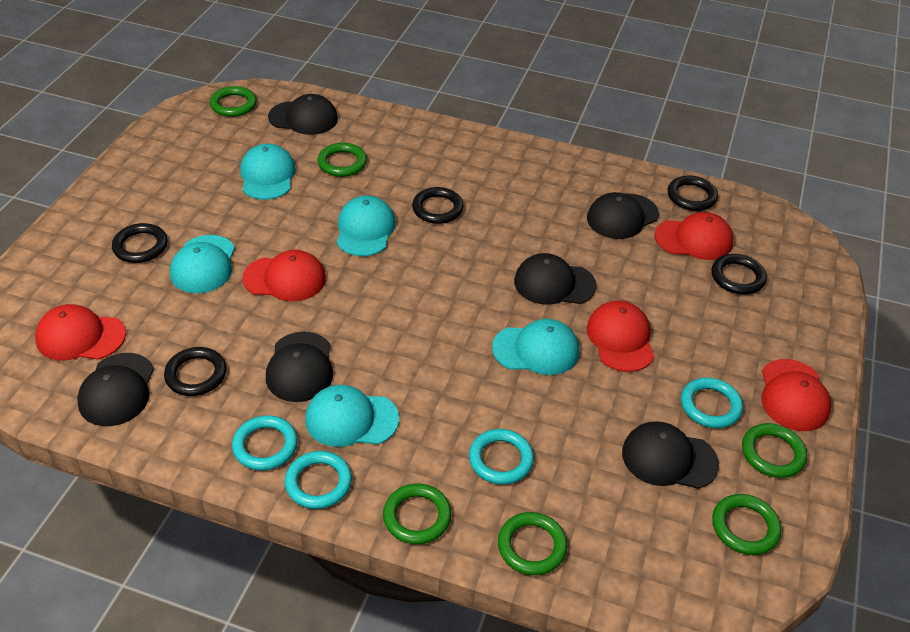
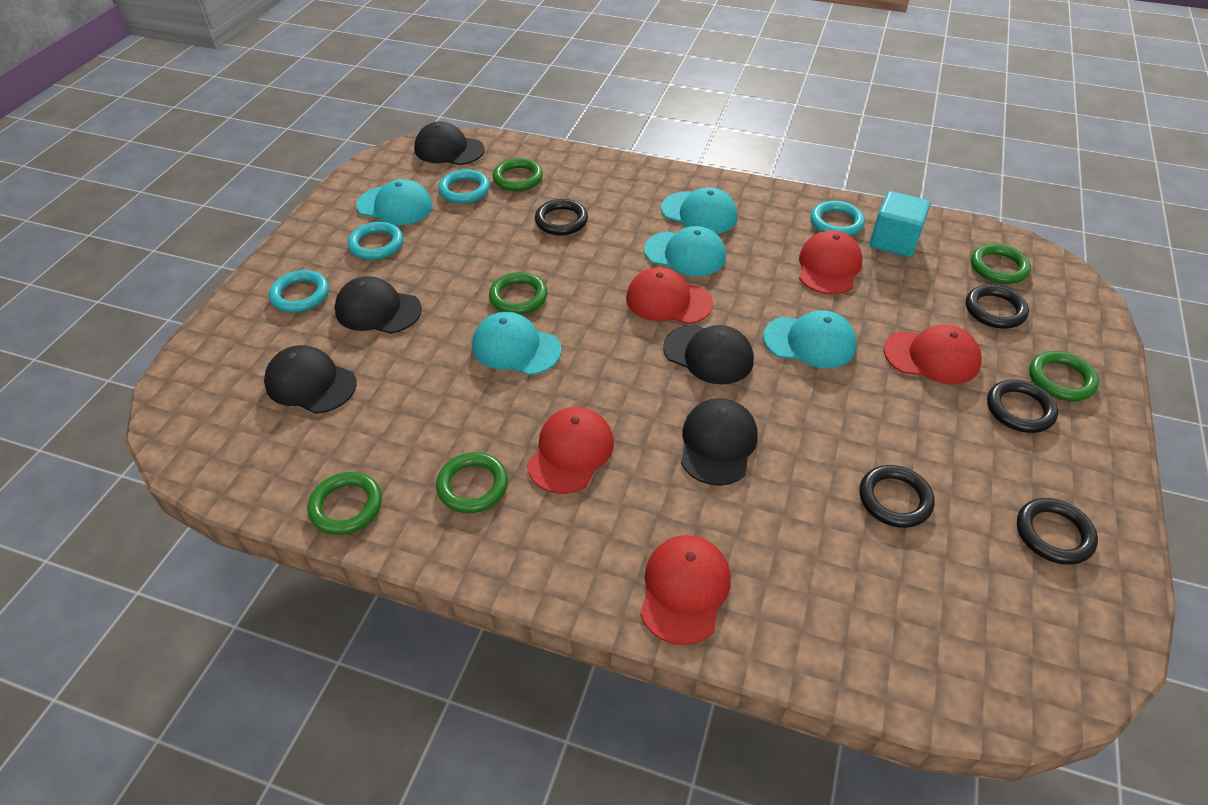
black cap: 6 -> 5
turquoise cube: 0 -> 1

